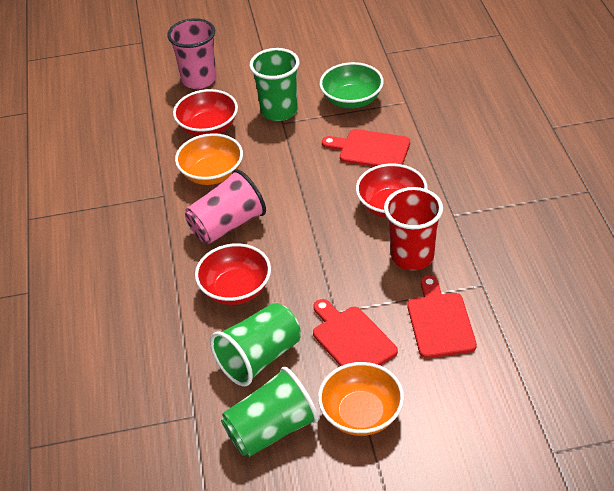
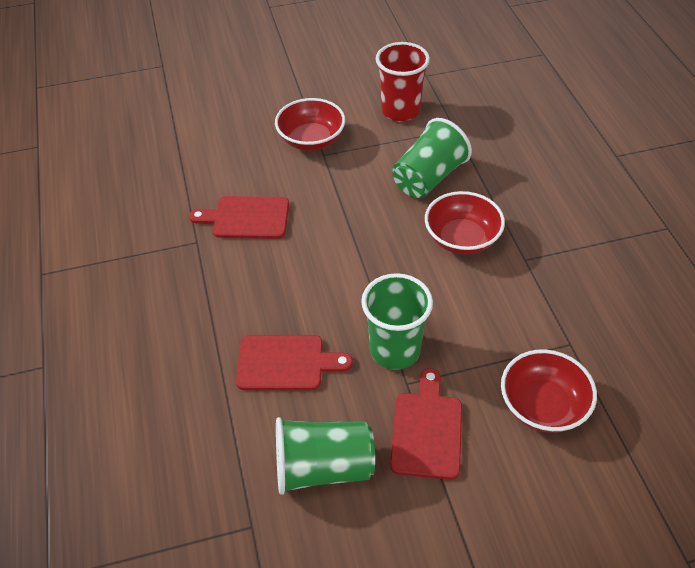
green bowl: 1 -> 0
orange bowl: 2 -> 0
pink cup: 2 -> 0

